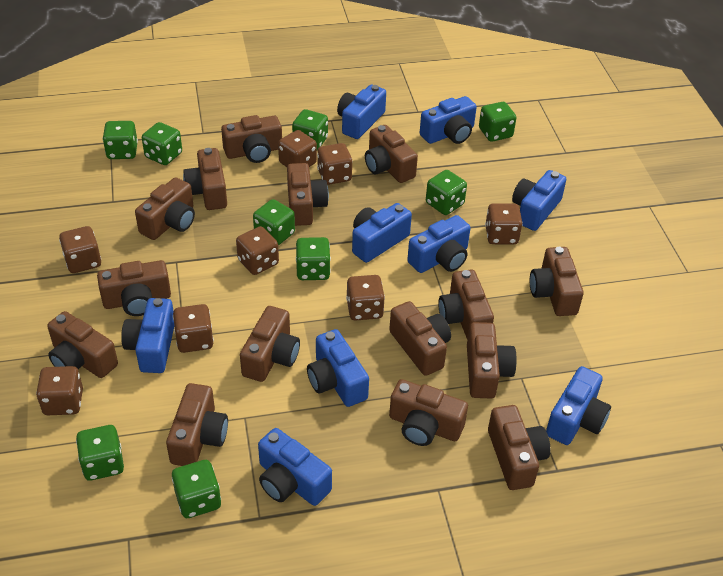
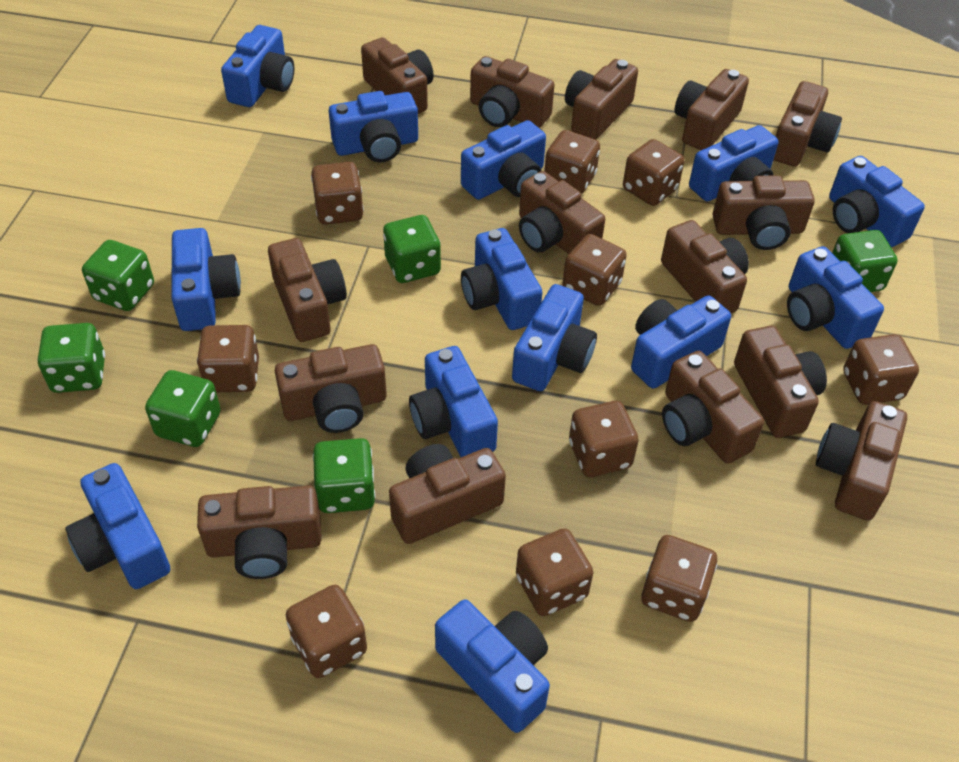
blue camera: 9 -> 13
brown dice: 8 -> 10
green dice: 9 -> 6

